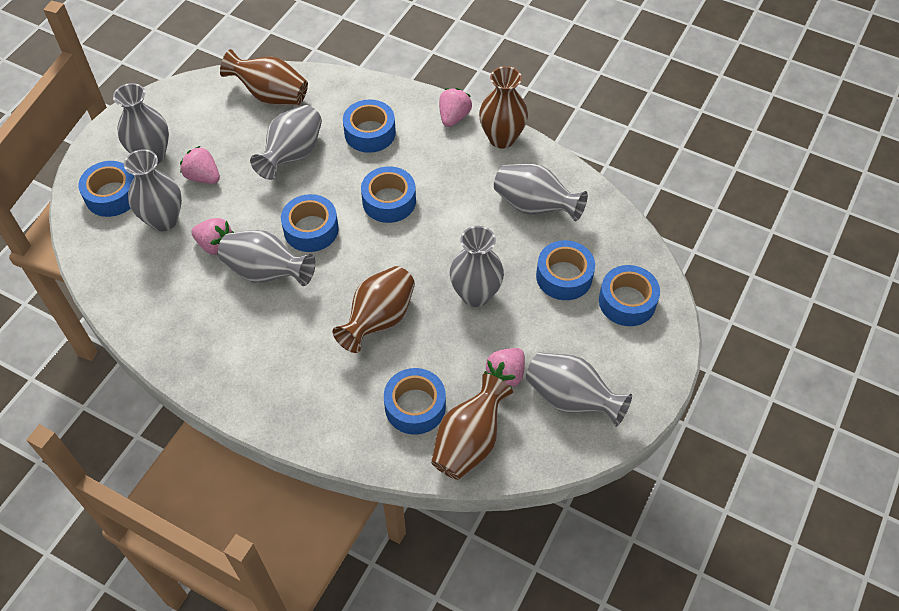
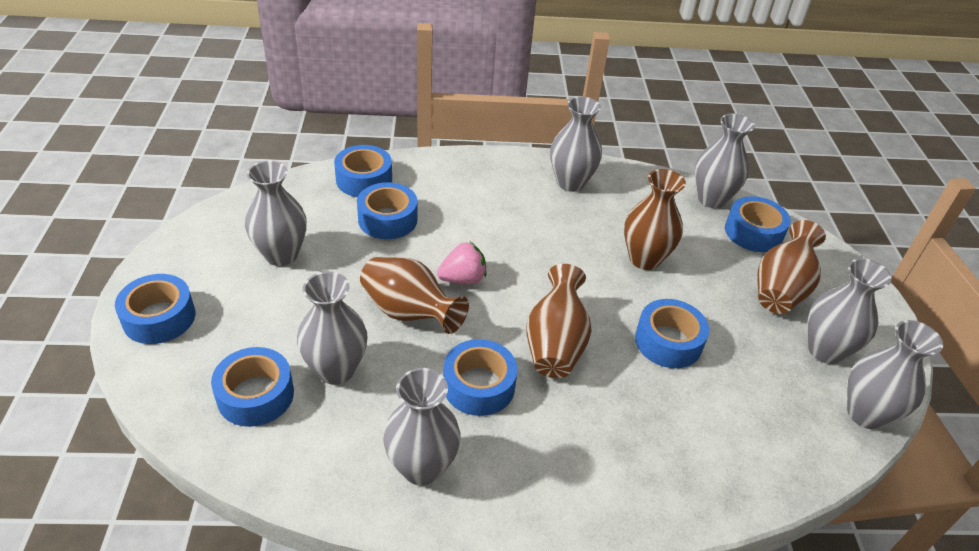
pink strawberry: 4 -> 1

